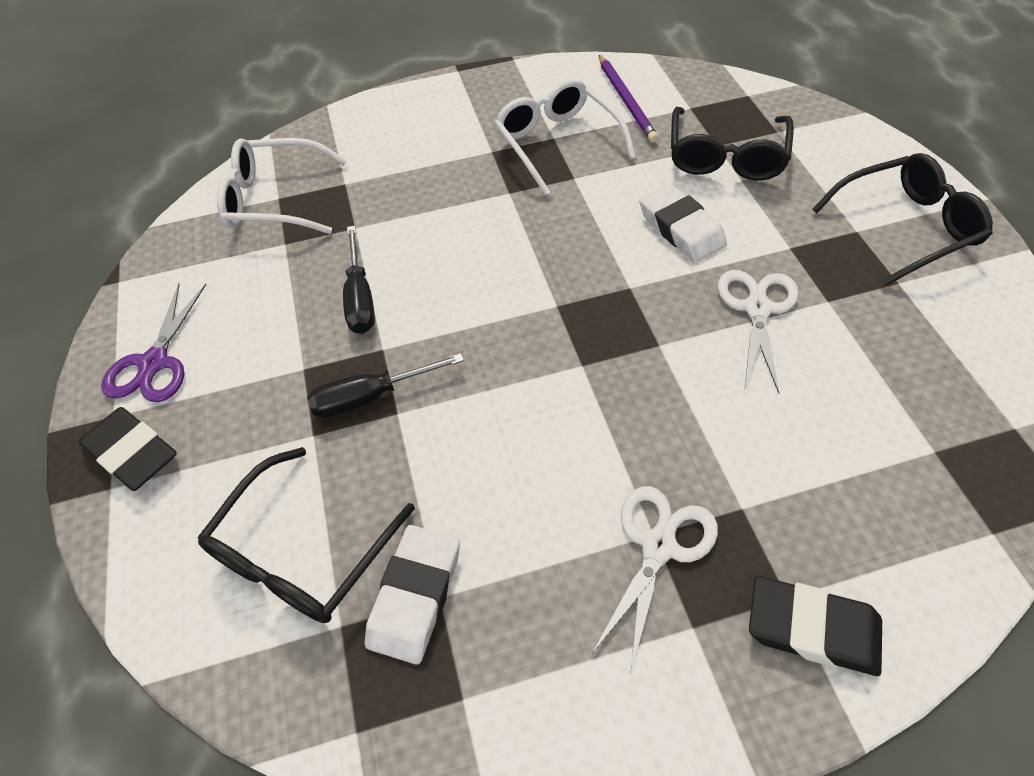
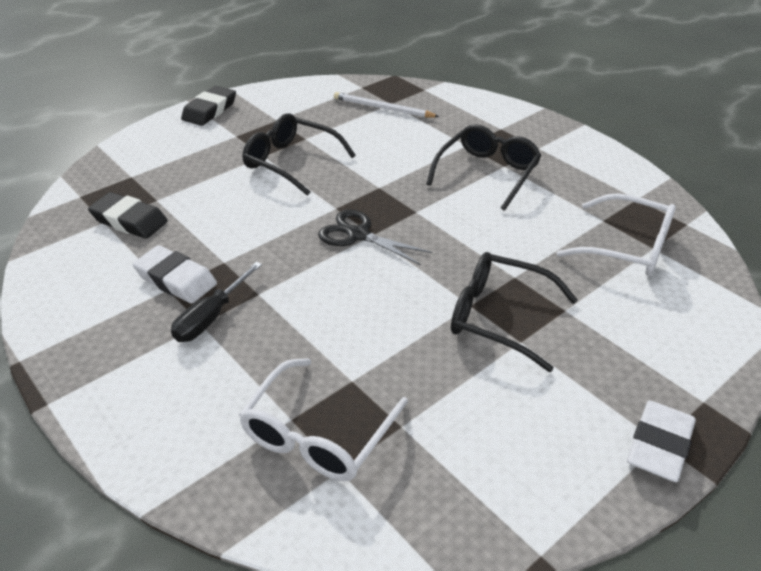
black scissors: 0 -> 1
black screwdriver: 2 -> 1
purple pencil: 1 -> 0
purple scissors: 1 -> 0
white pencil: 0 -> 1
white scissors: 2 -> 0

